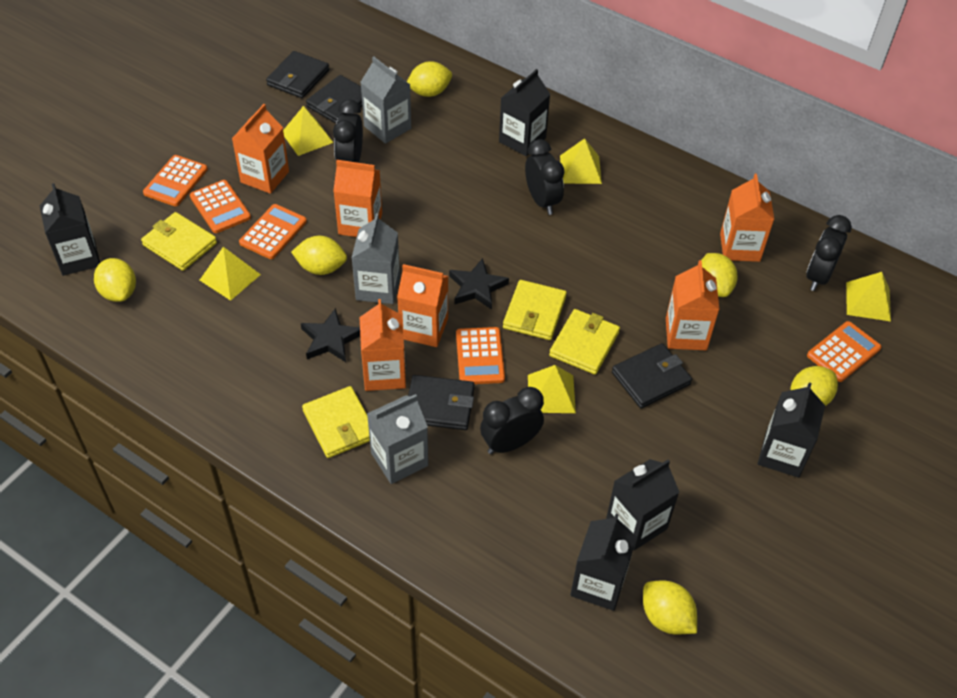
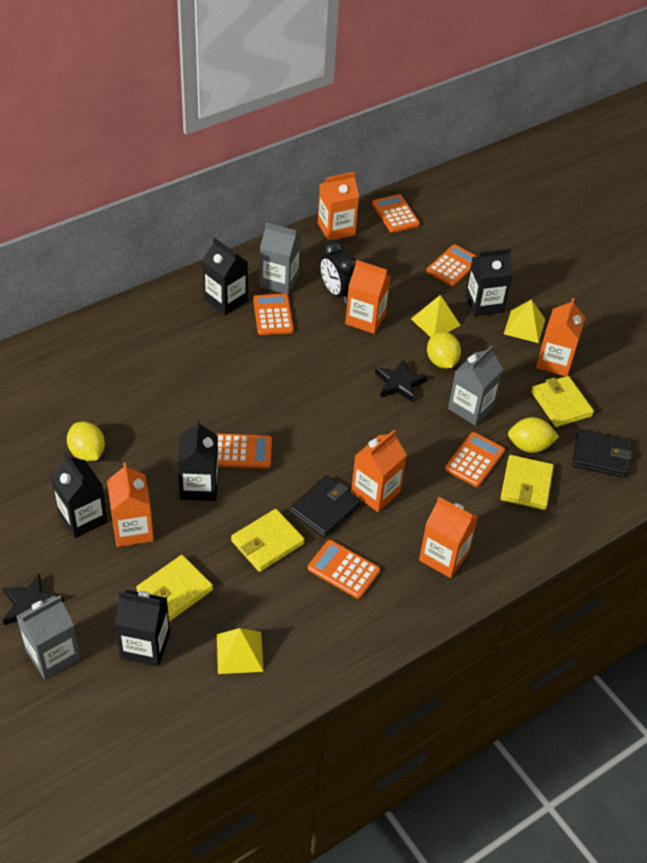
black clock: 4 -> 1
black wallet: 4 -> 2
orange calculator: 5 -> 6
yellow lemon: 6 -> 3
yellow pyramid: 5 -> 3

